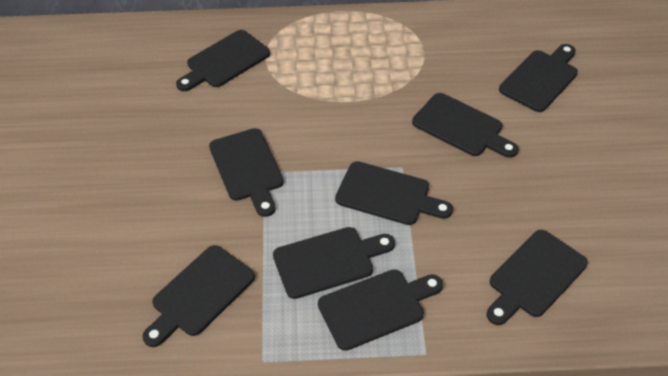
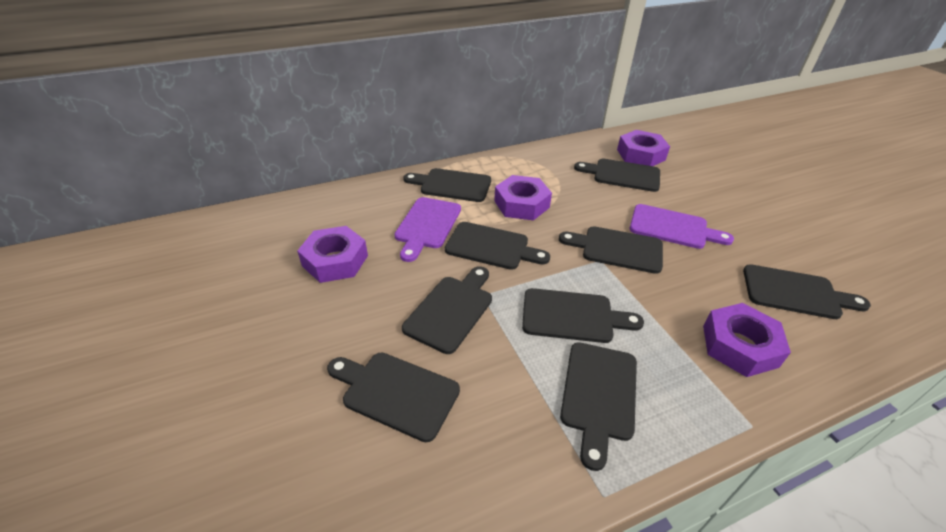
purple cutting board: 0 -> 2
purple nut: 0 -> 4

